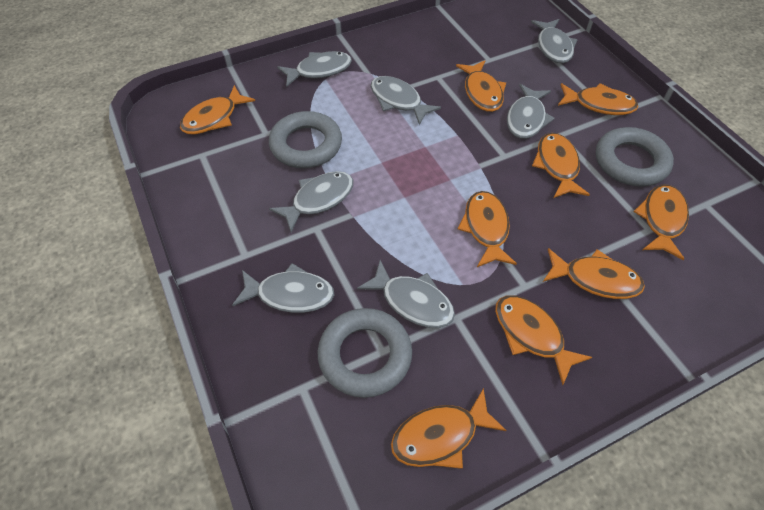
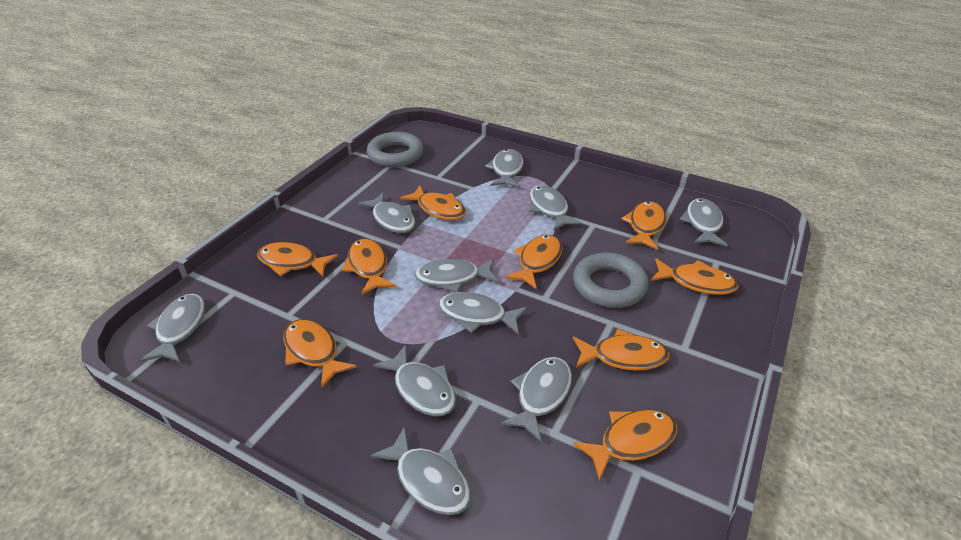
grey fish: 7 -> 10
grey ring: 3 -> 2

